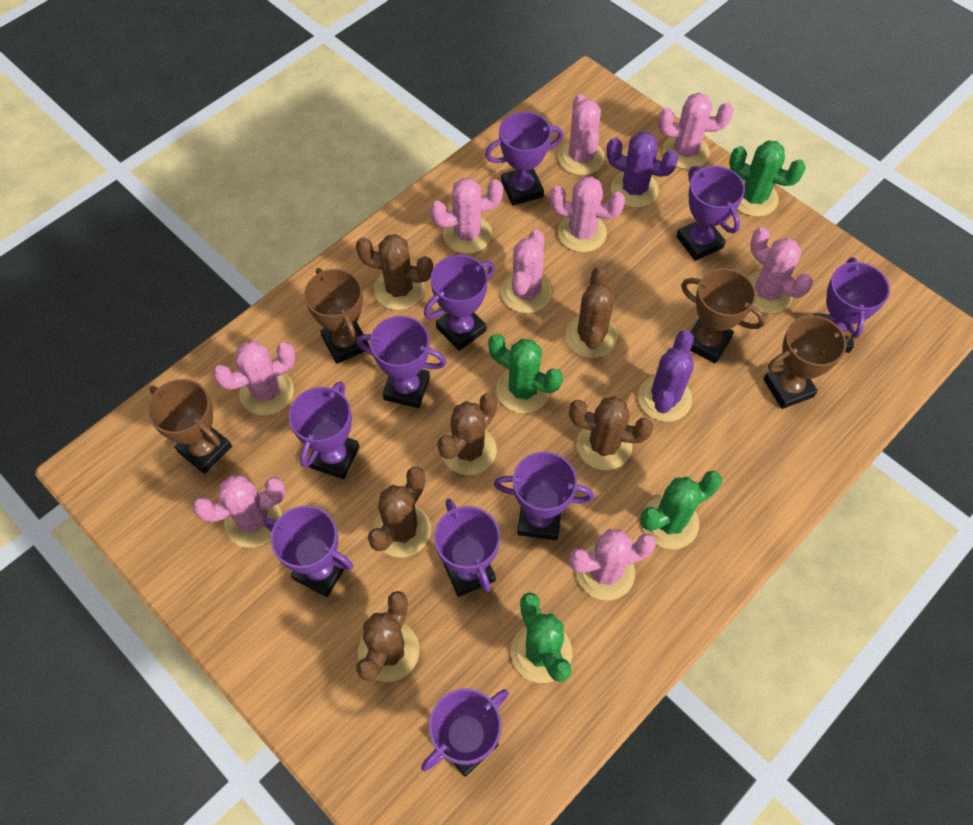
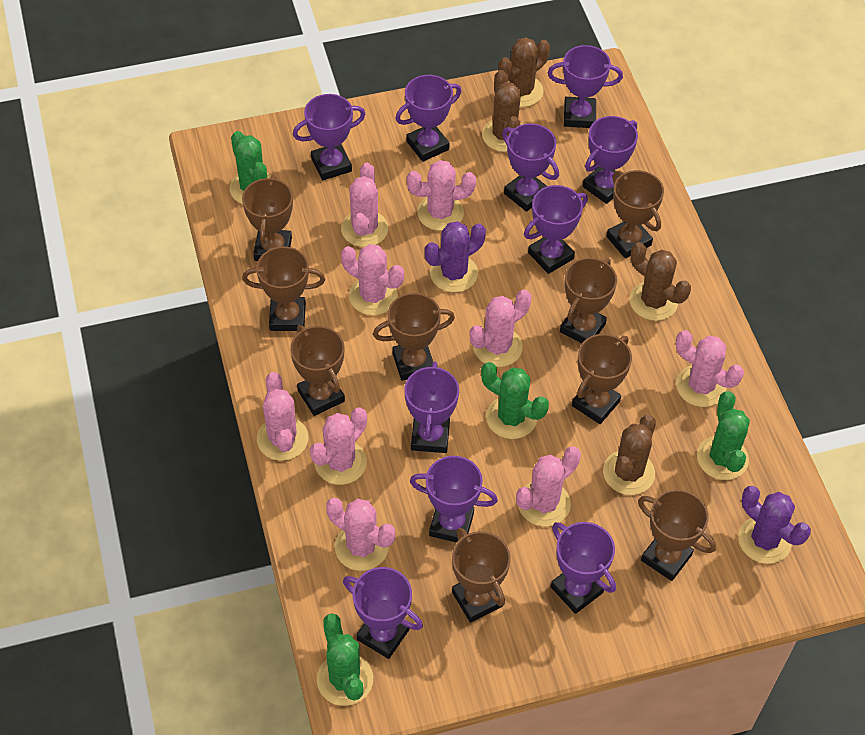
brown cactus: 6 -> 4
brown trophy: 4 -> 9

